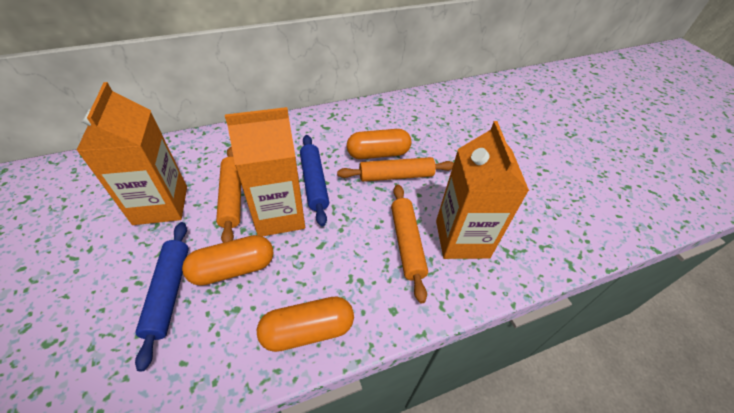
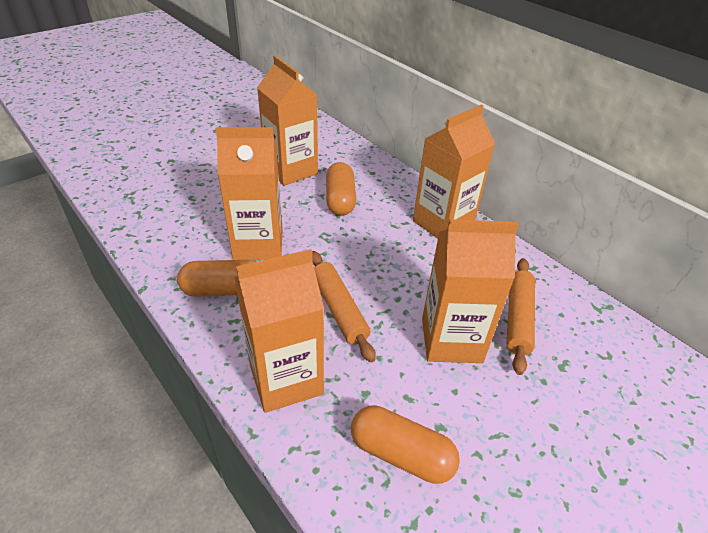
blue rolling pin: 2 -> 0
orange carton: 3 -> 5
orange rolling pin: 3 -> 2

